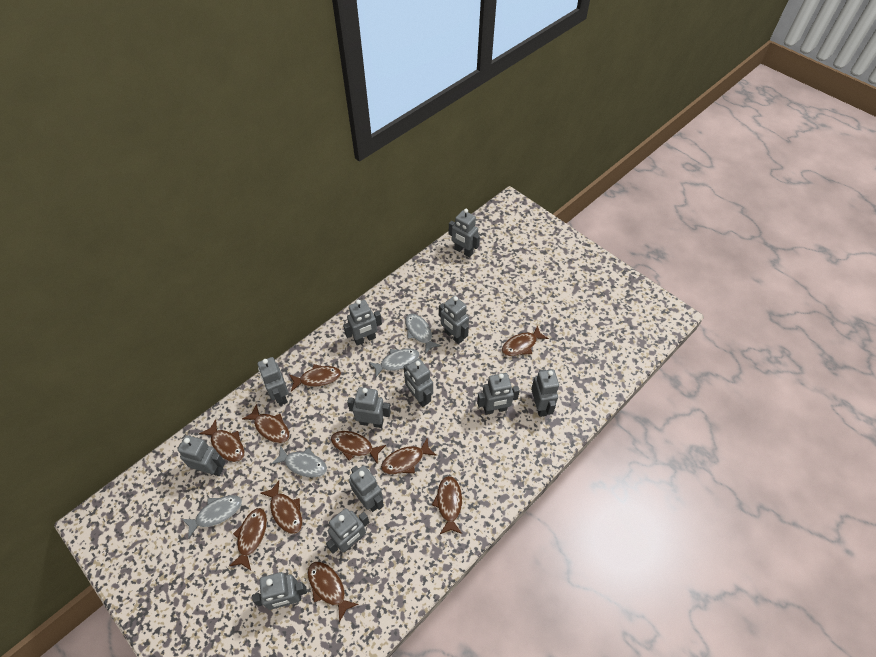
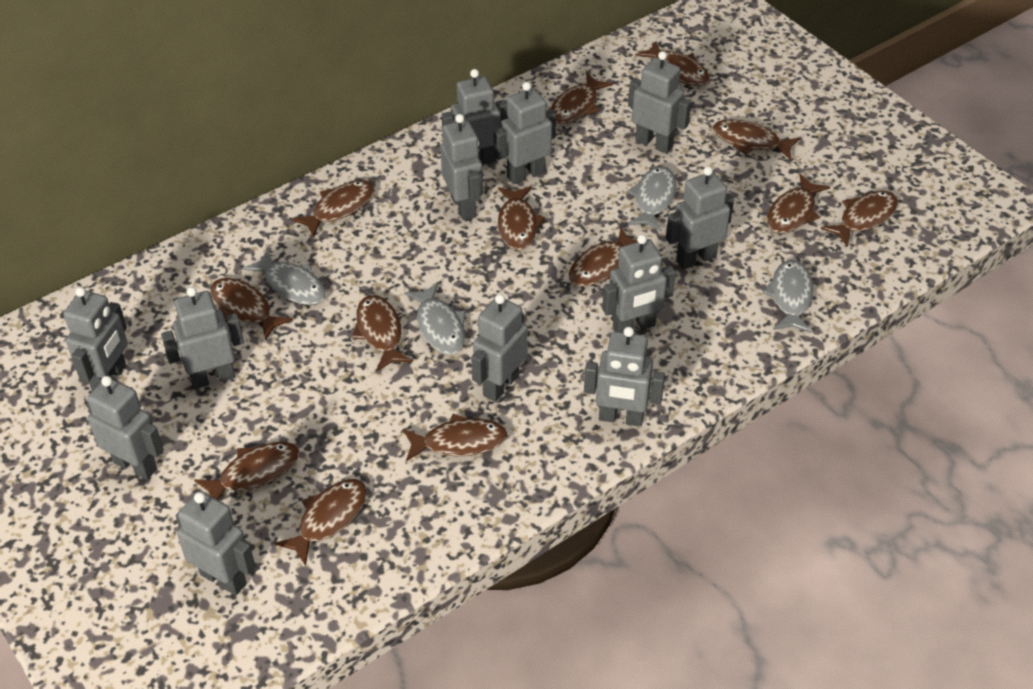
brown fish: 10 -> 13

